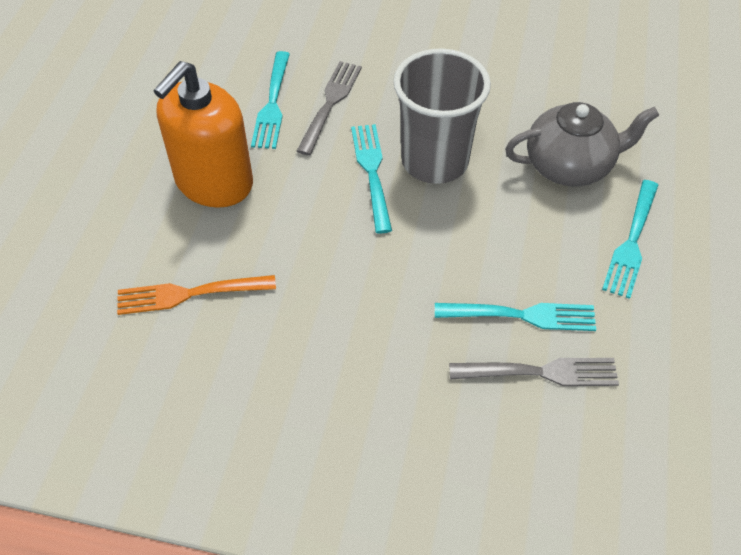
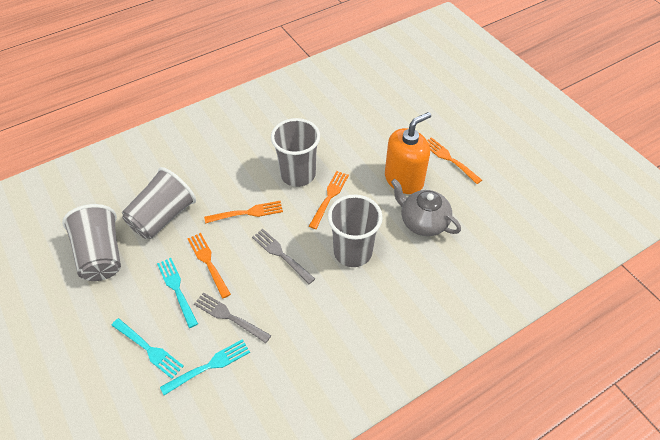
grey cup: 1 -> 4
orange fork: 1 -> 4
turquoise fork: 4 -> 3

